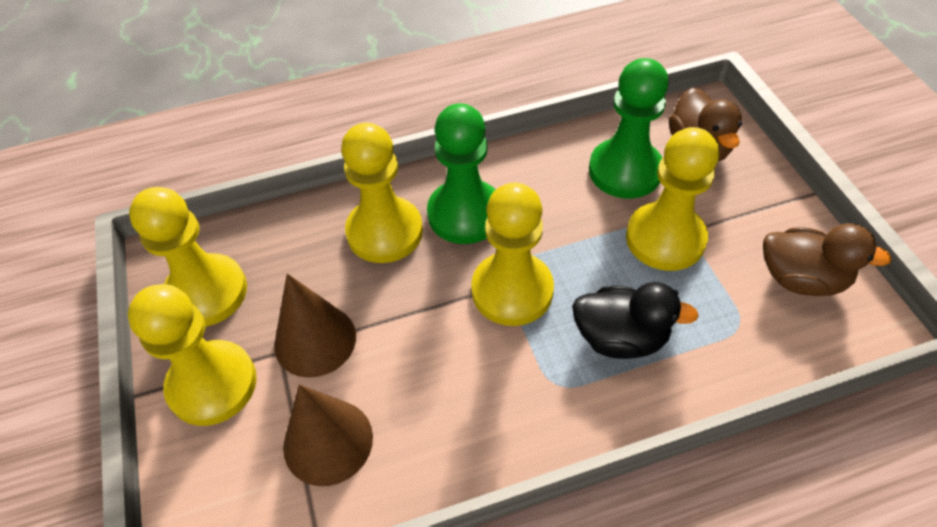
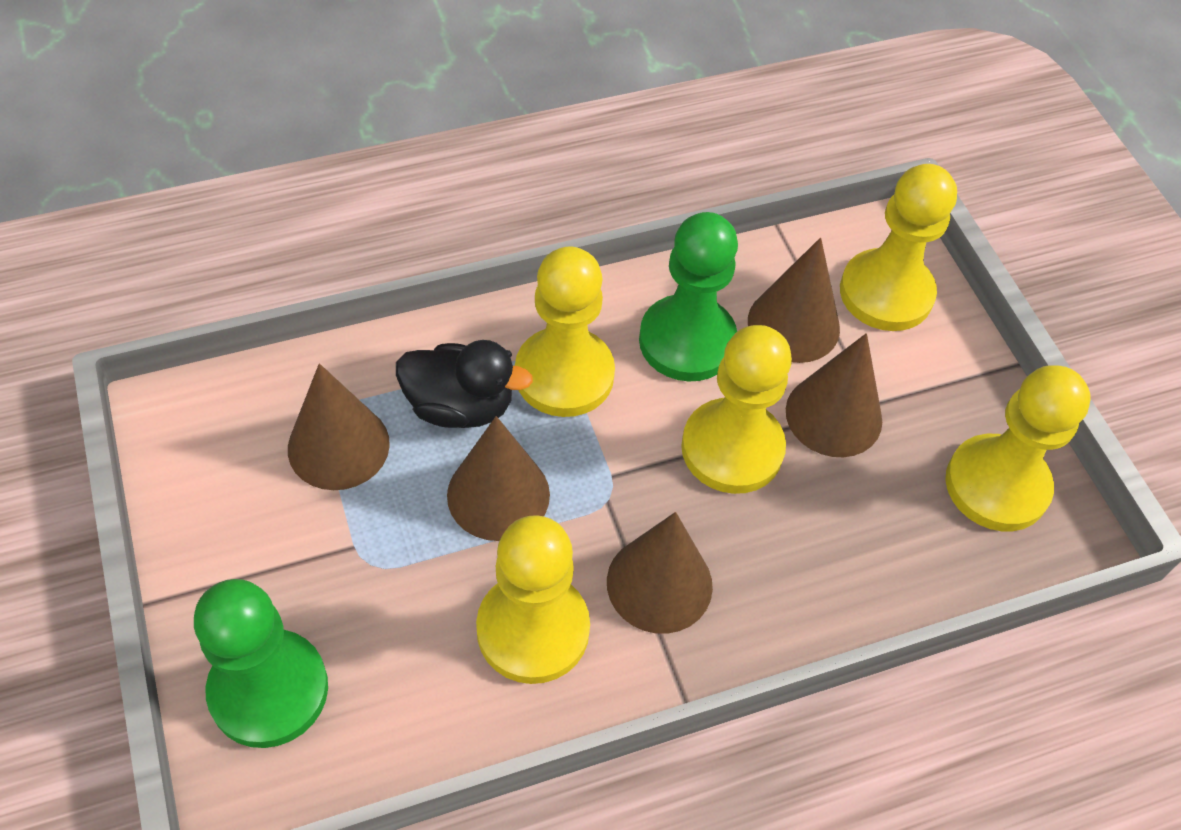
brown cone: 2 -> 5
brown duck: 2 -> 0

